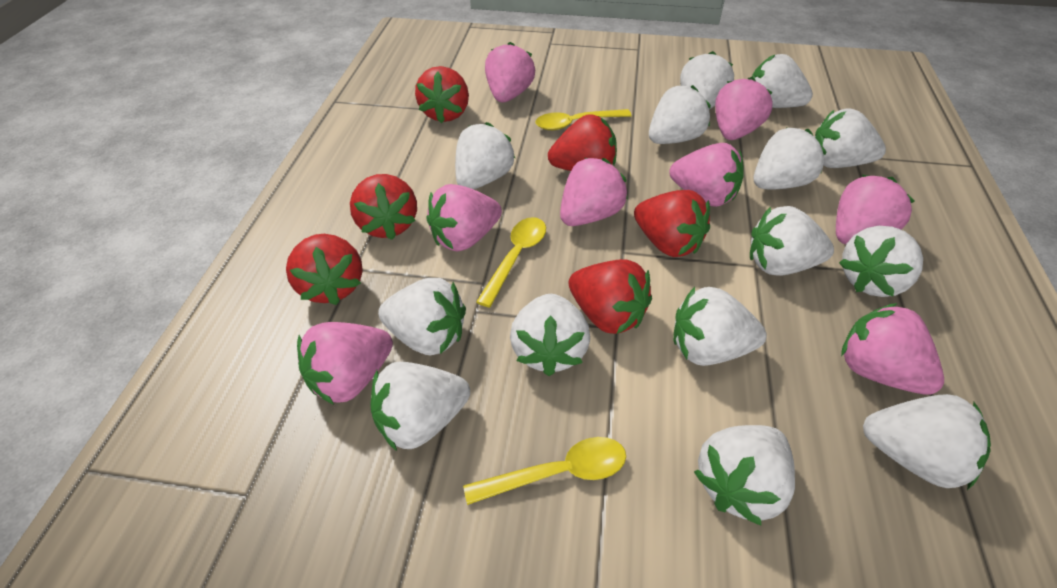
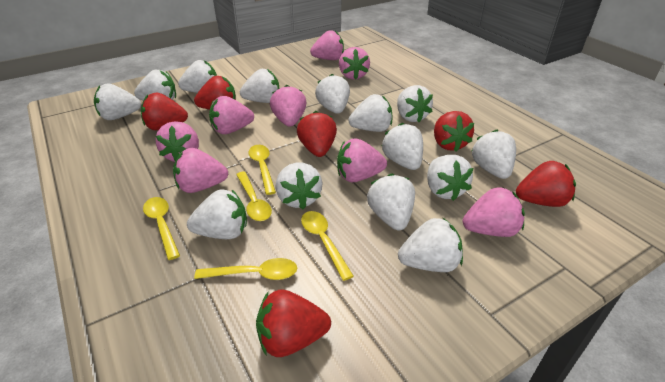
yellow spoon: 3 -> 5

